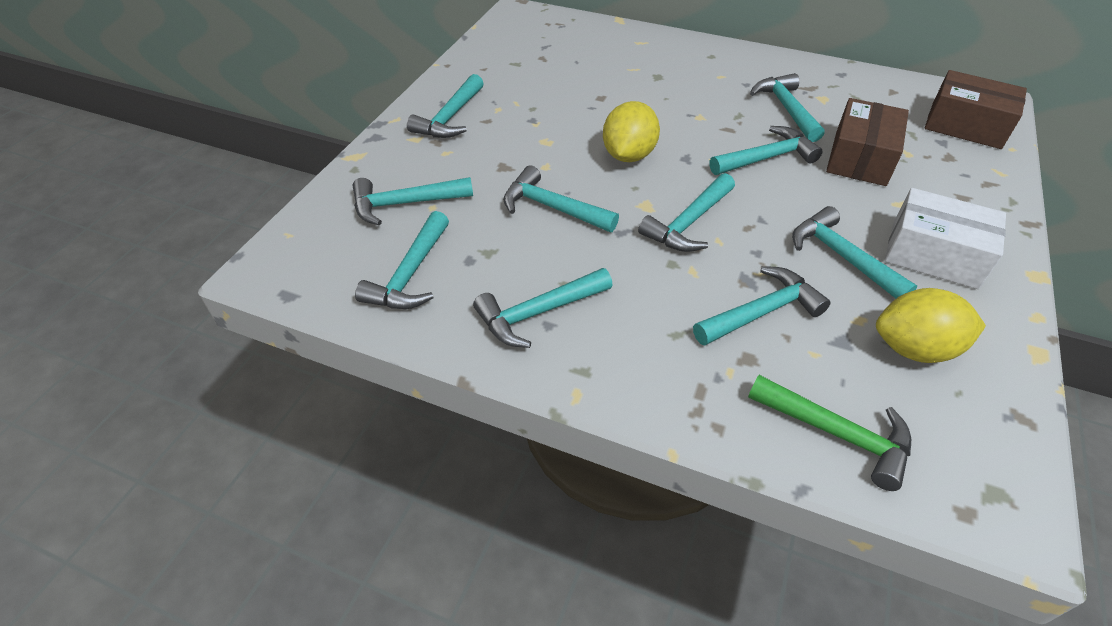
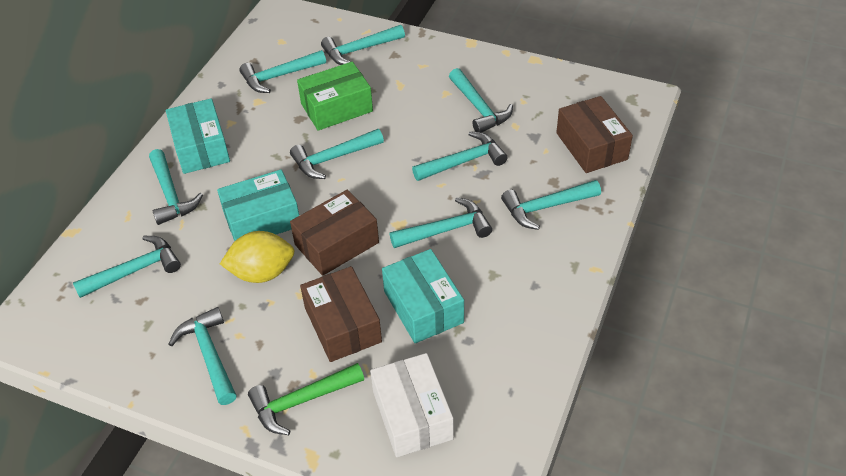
brown box: 2 -> 3
green box: 0 -> 1
turquoise box: 0 -> 3
yellow lemon: 2 -> 1

